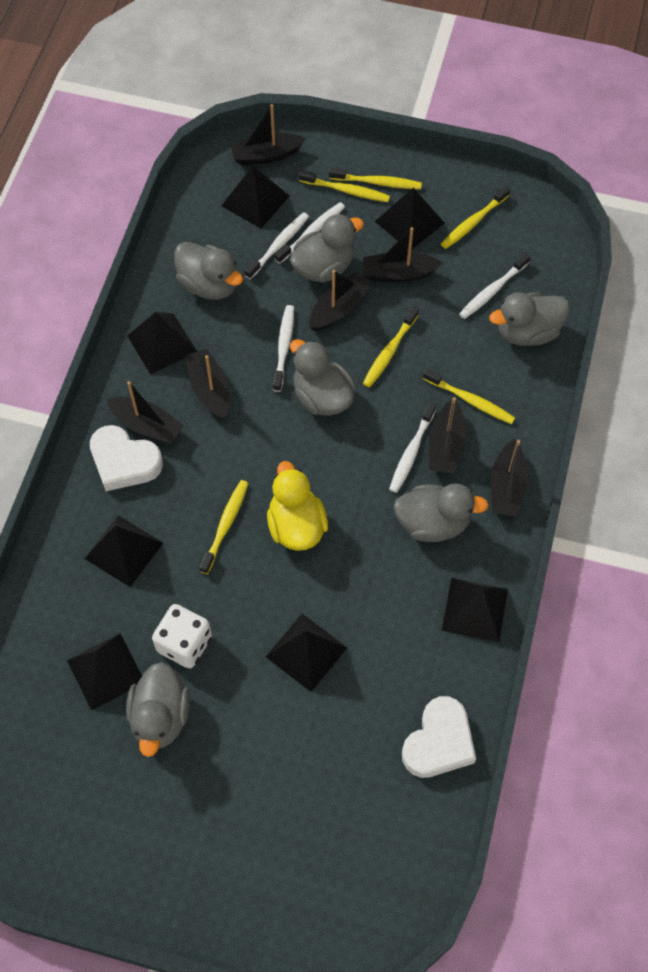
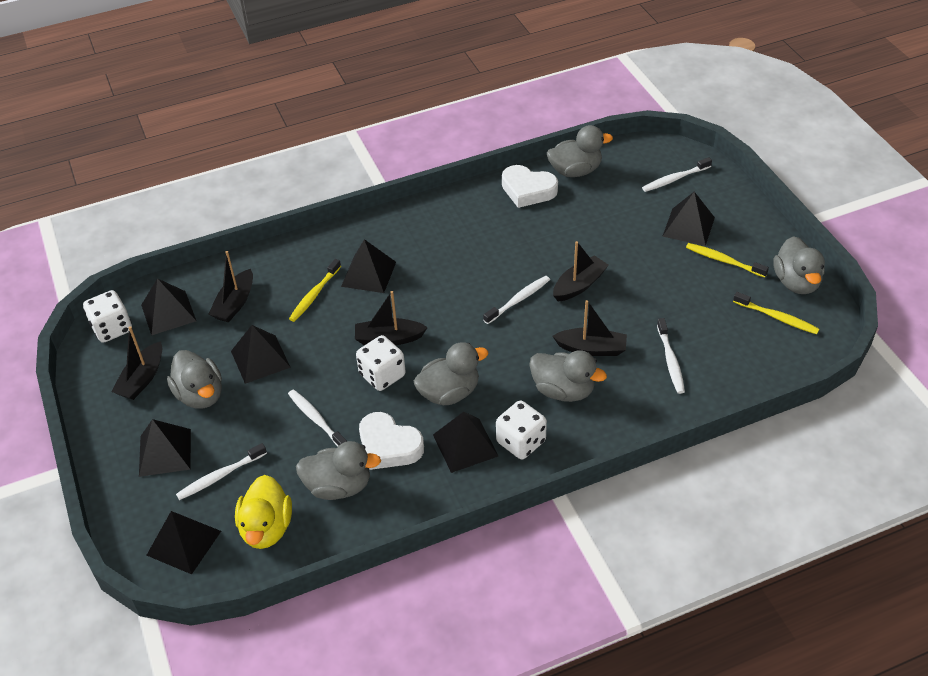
black boat: 7 -> 5
white dice: 1 -> 3
yellow toothbrush: 6 -> 3

